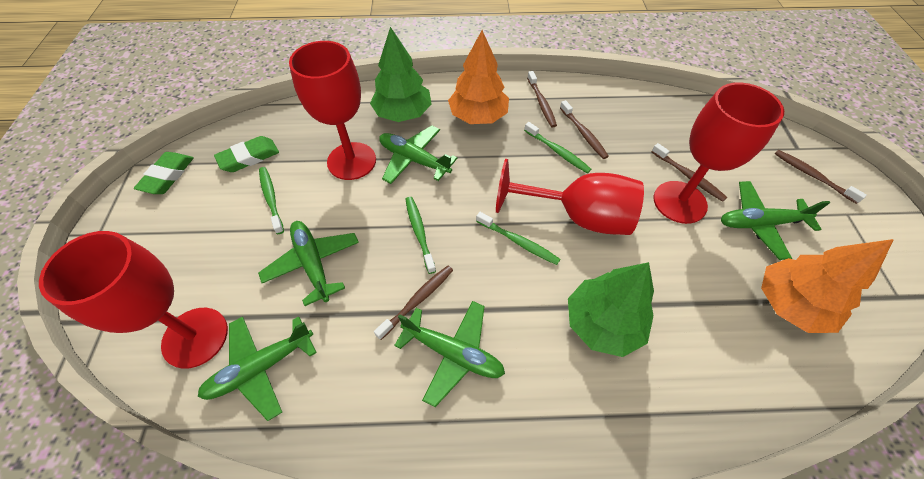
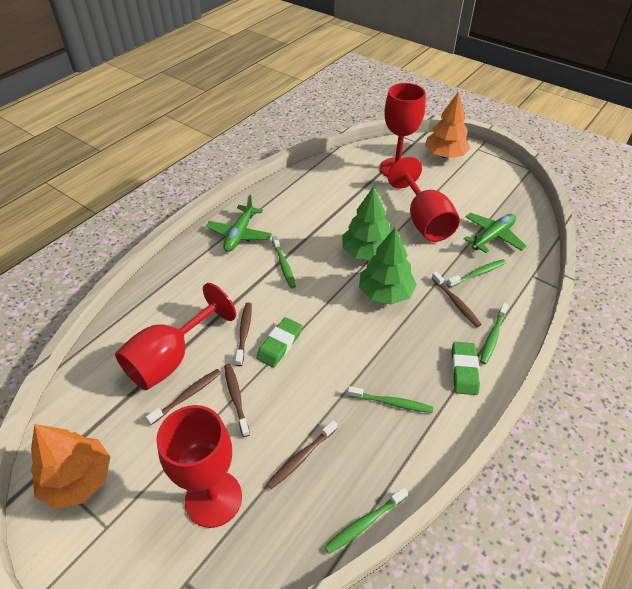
green plane: 5 -> 2
green toothbrush: 4 -> 5

